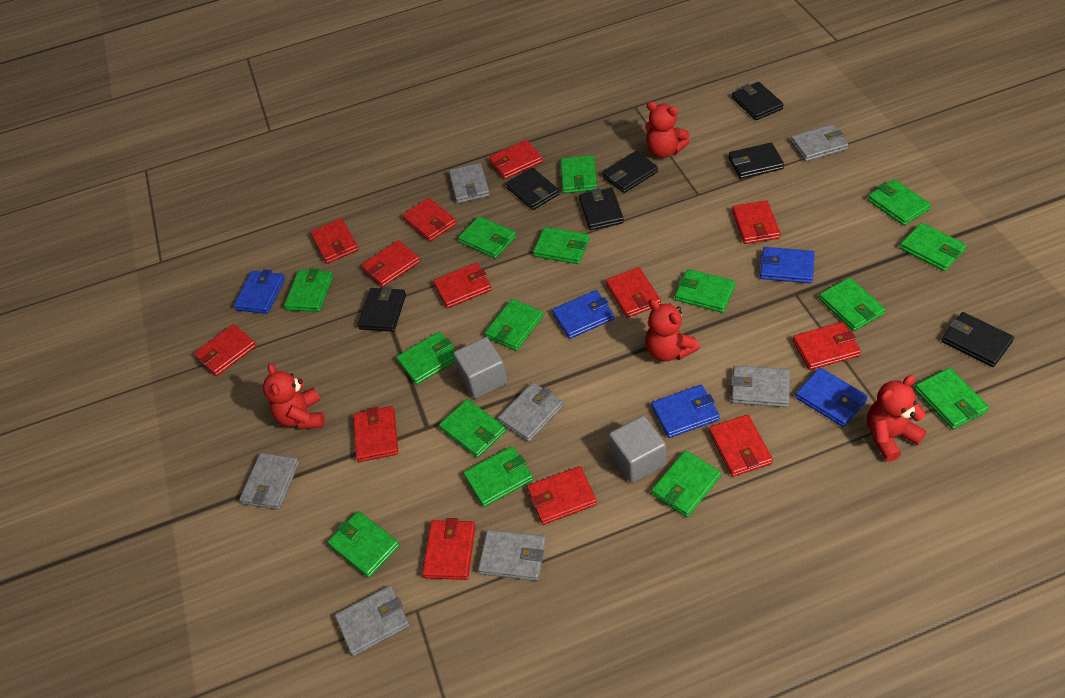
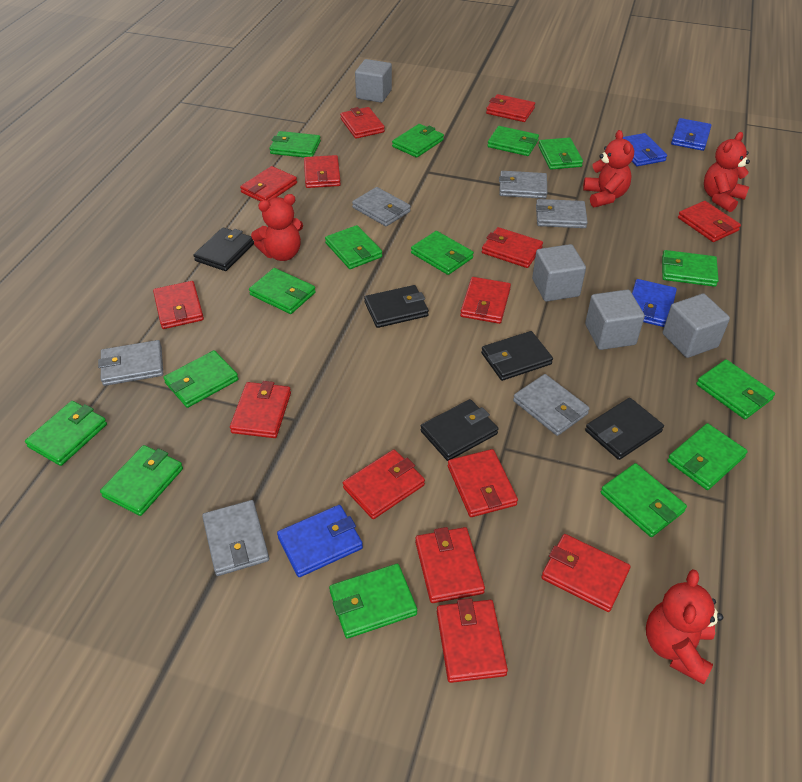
black wallet: 7 -> 5
blue wallet: 5 -> 4
grey cube: 2 -> 4
grey wallet: 7 -> 6
red wallet: 13 -> 14

